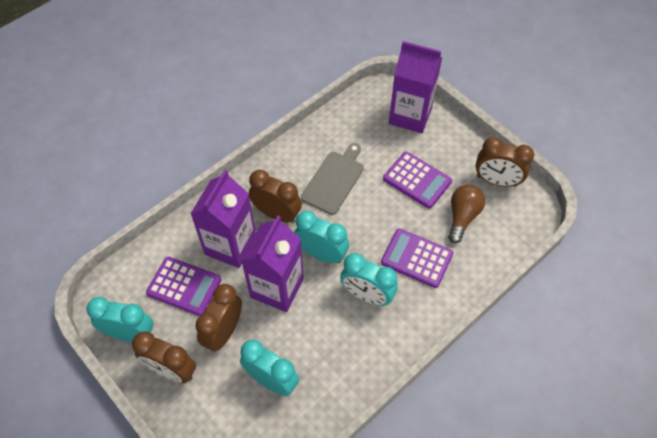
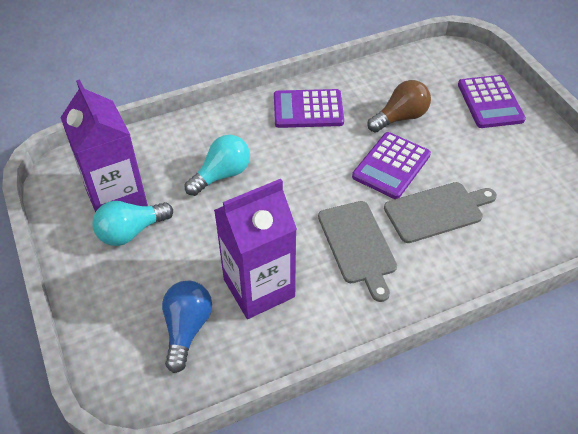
blue light bulb: 0 -> 1
brown clock: 4 -> 0
grey cutting board: 1 -> 2
purple carton: 3 -> 2
turquoise clock: 4 -> 0
turquoise light bulb: 0 -> 2

